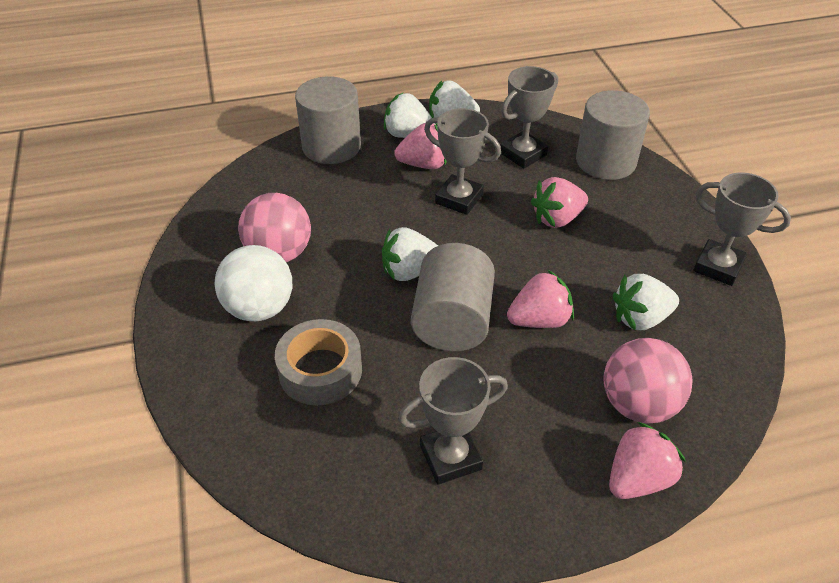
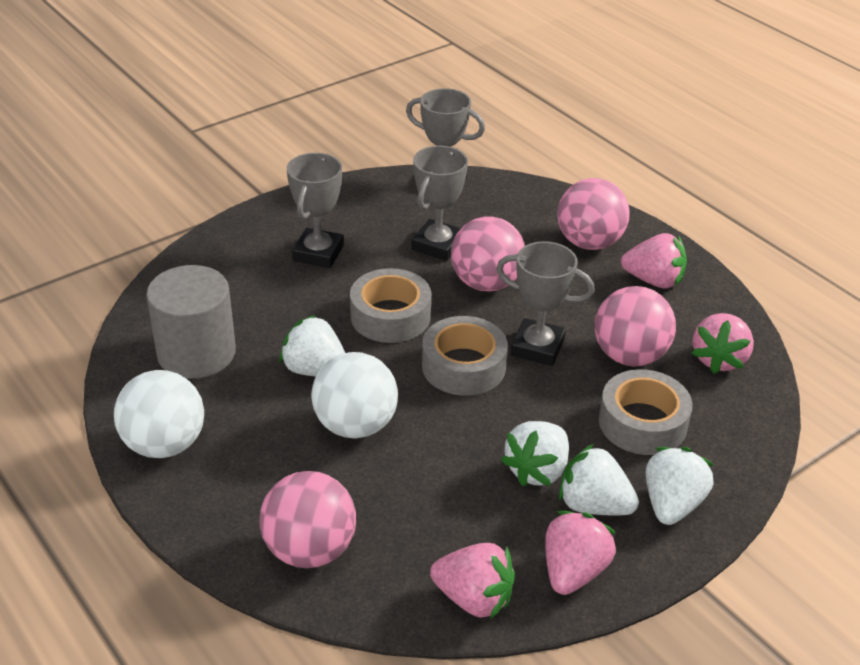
grey cylinder: 3 -> 1
grey tape: 1 -> 3
pink ball: 2 -> 4
white ball: 1 -> 2

